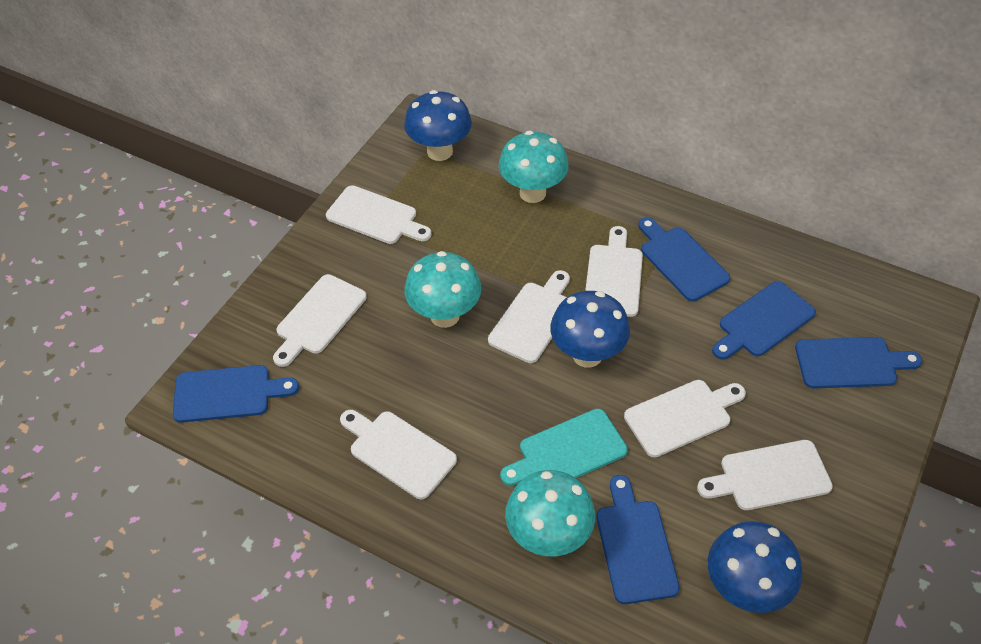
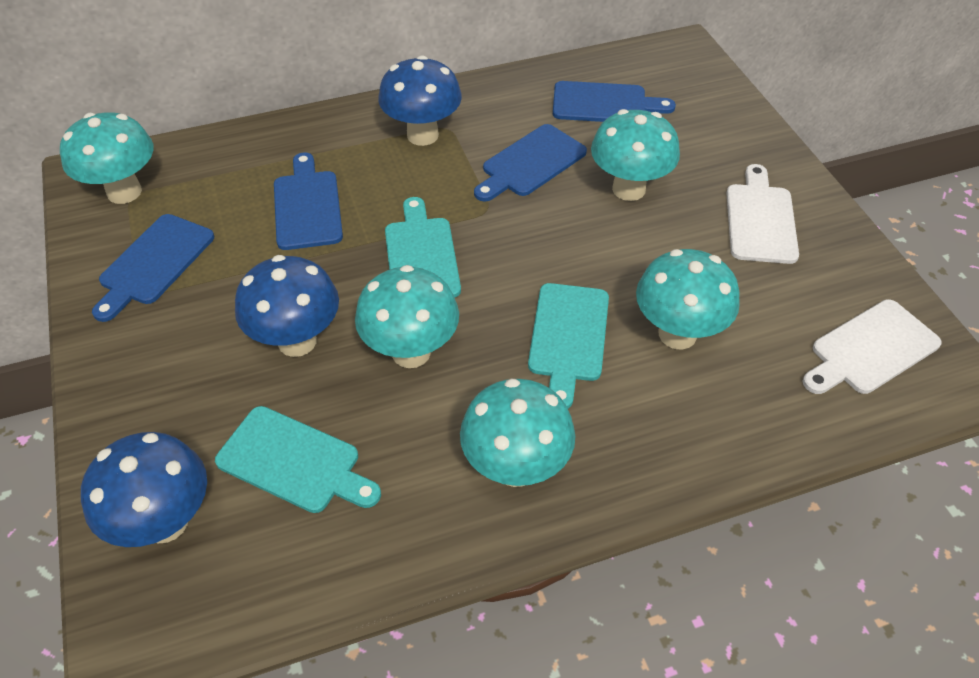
blue cutting board: 5 -> 4
turquoise cutting board: 1 -> 3
turquoise mushroom: 3 -> 5
white cutting board: 7 -> 2

